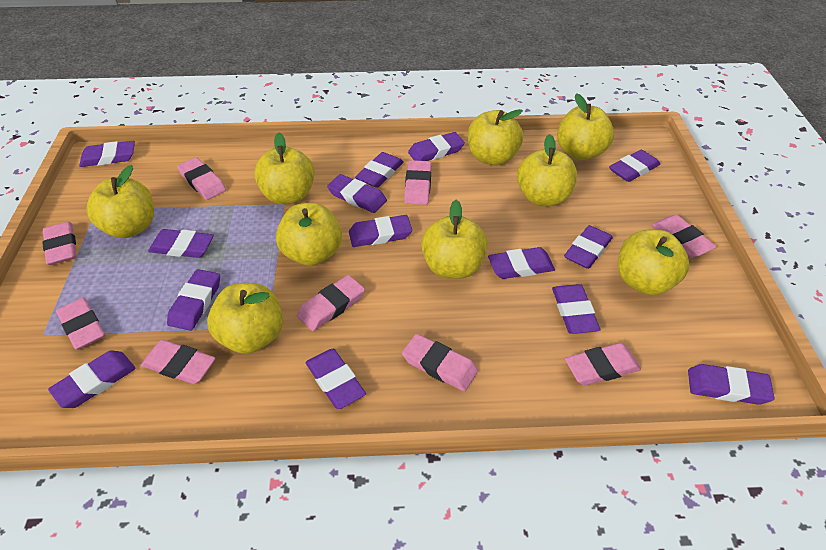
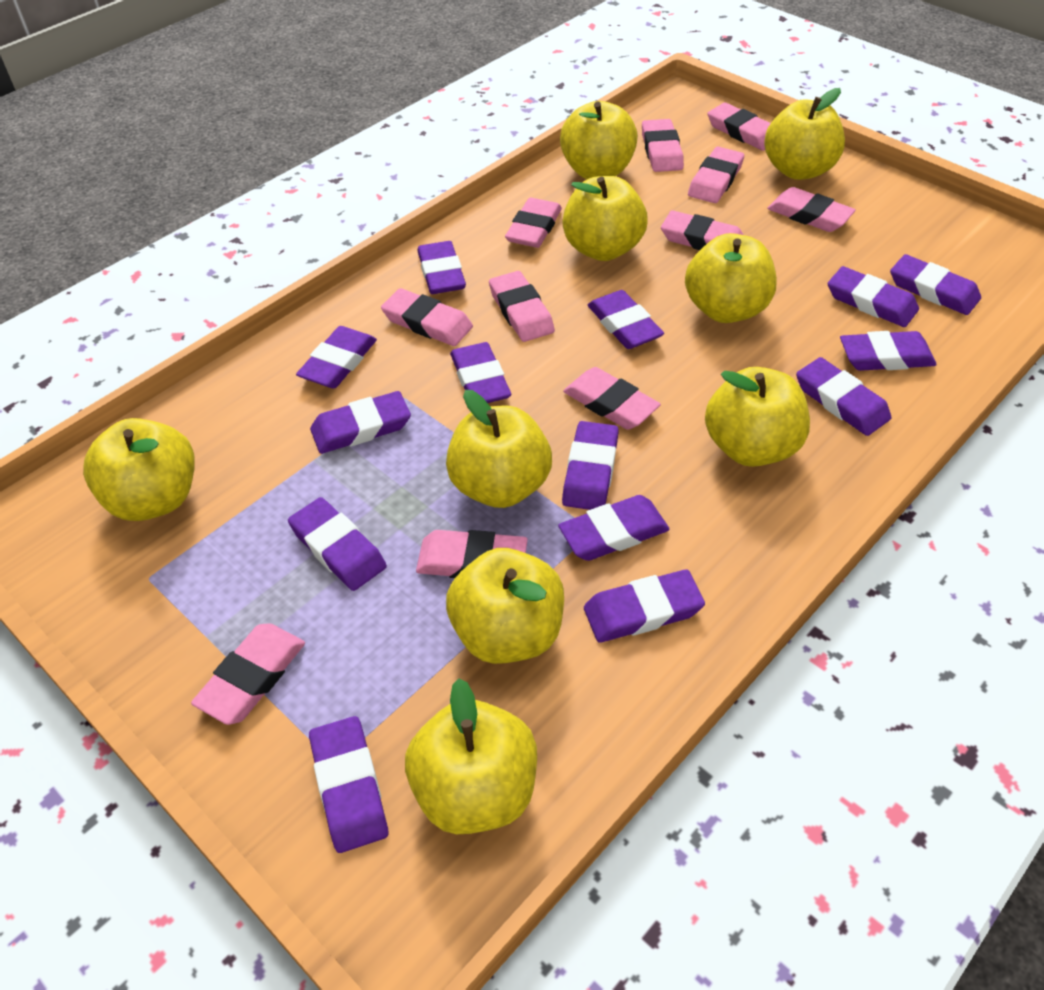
pink eraser: 9 -> 11

